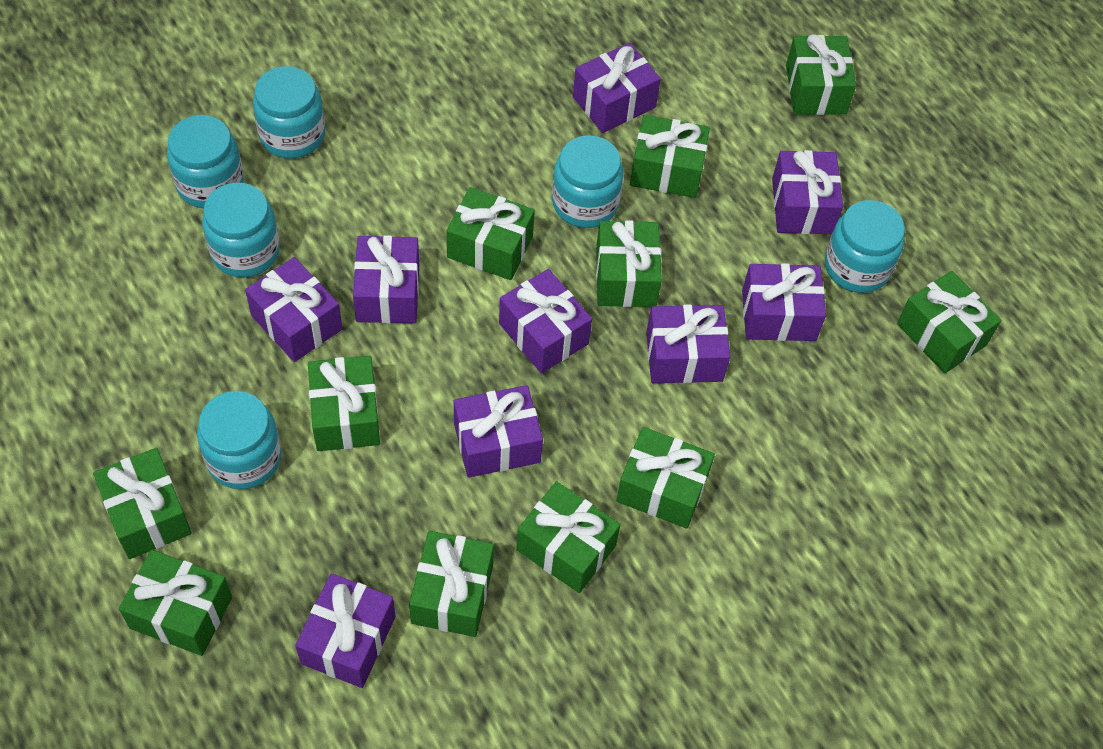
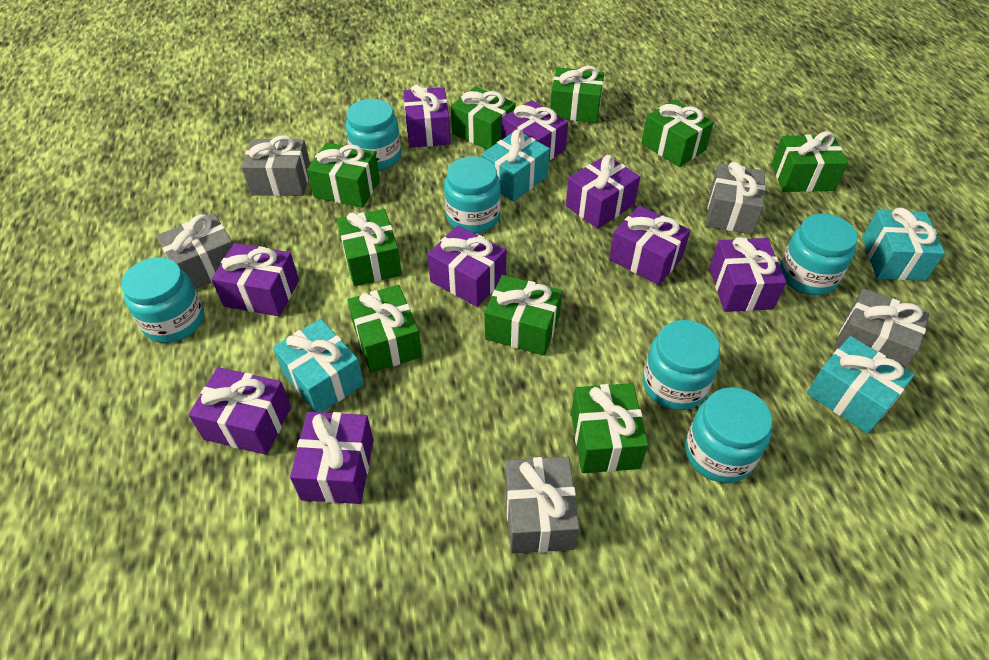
green gift: 11 -> 9
grey gift: 0 -> 5
turquoise gift: 0 -> 4

